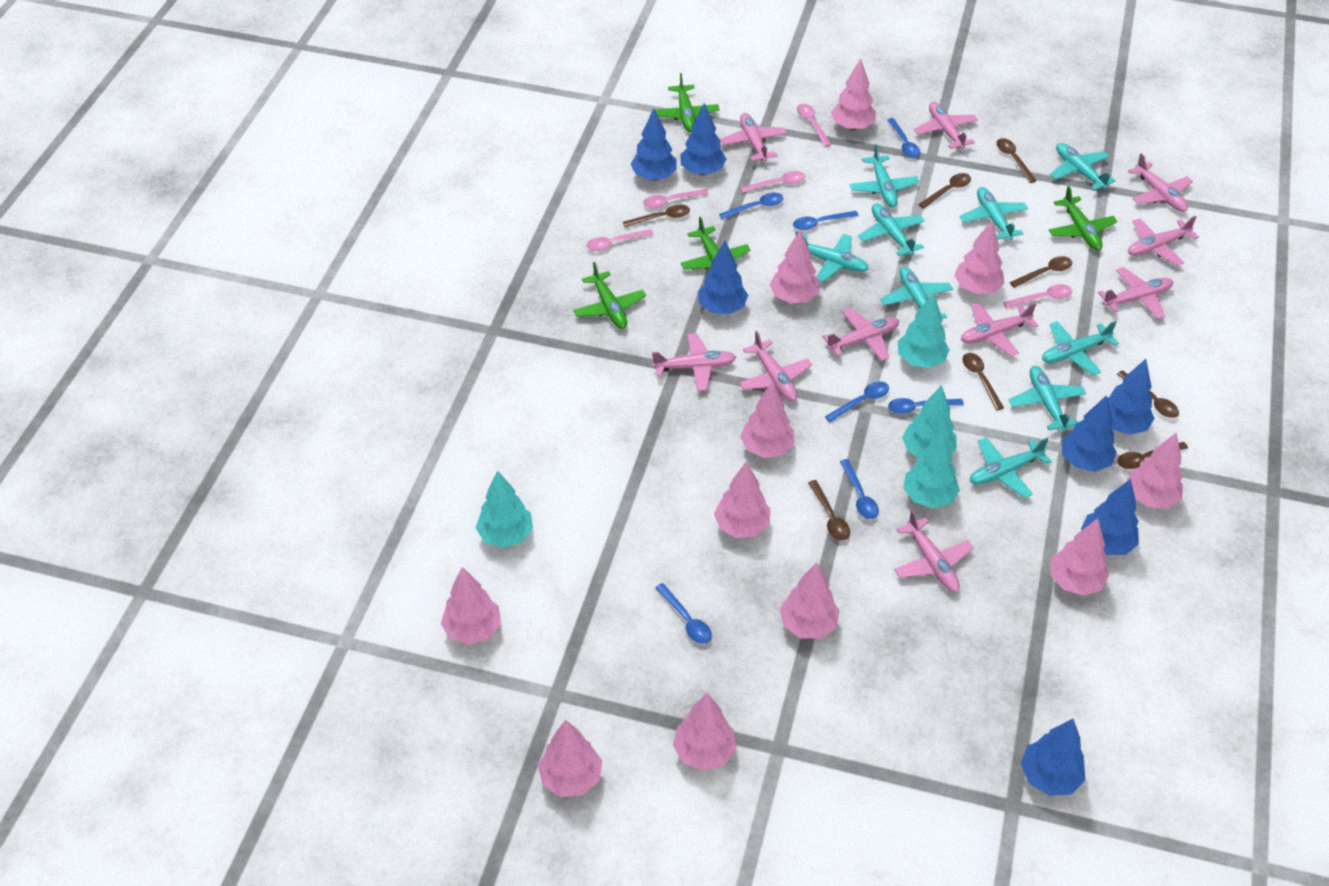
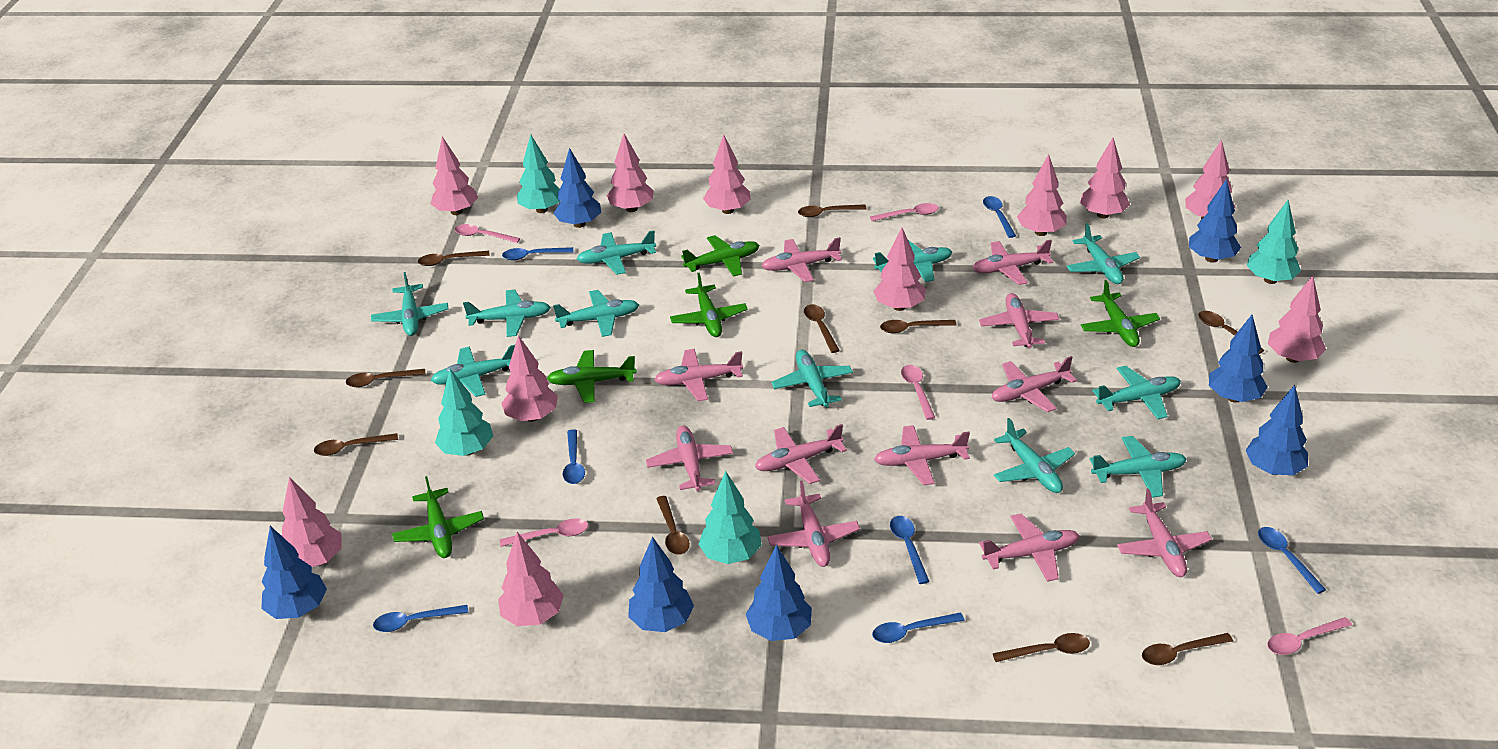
brown spoon: 8 -> 10
green plane: 4 -> 5
pink plane: 10 -> 11
turquoise plane: 9 -> 11

